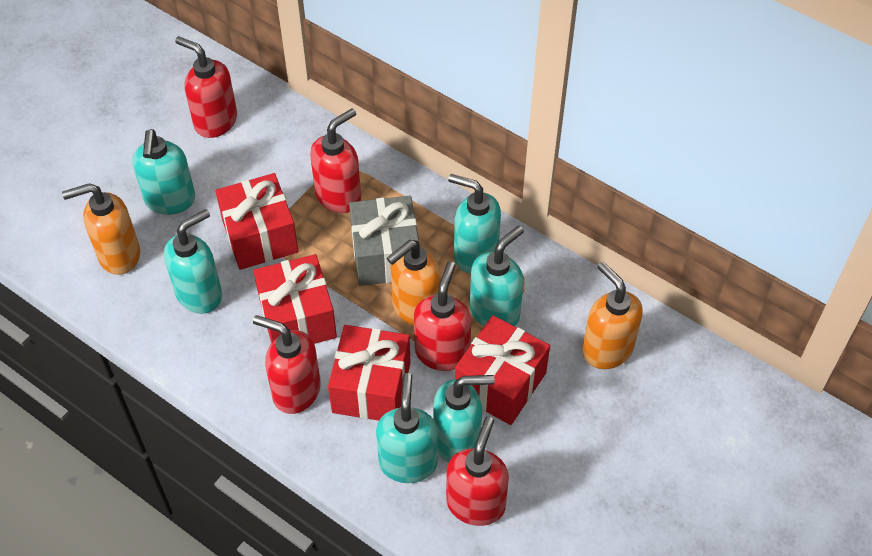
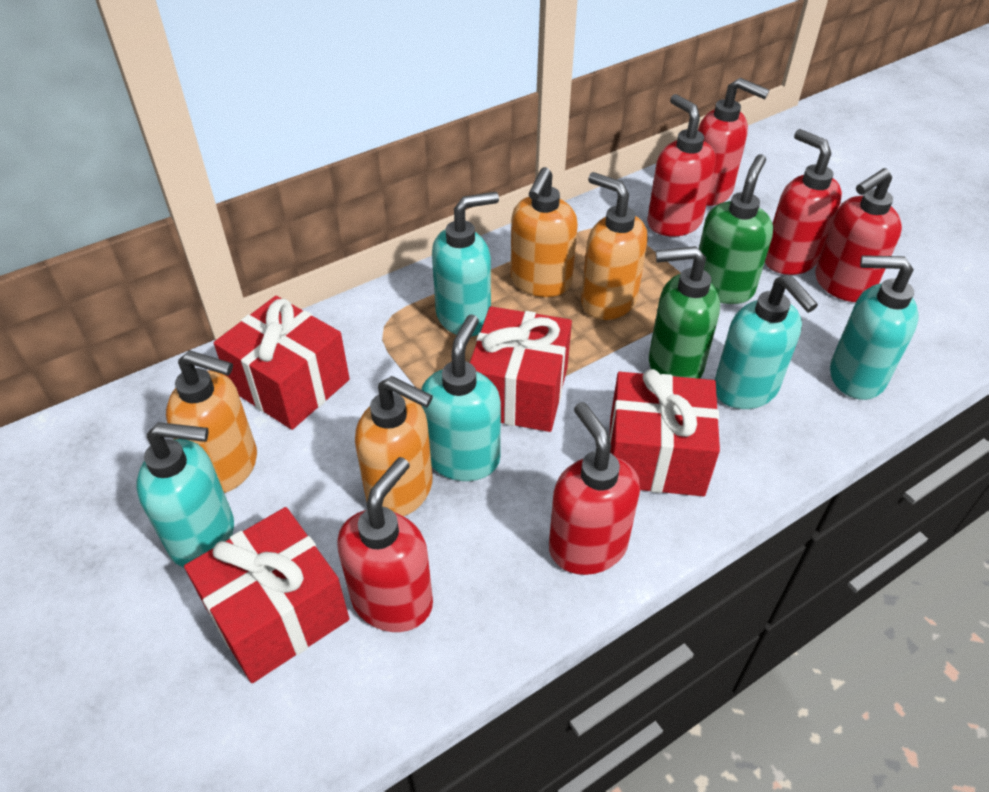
green soap dispenser: 0 -> 2
grey gift: 1 -> 0
orange soap dispenser: 3 -> 4
red soap dispenser: 5 -> 6
turquoise soap dispenser: 6 -> 5

